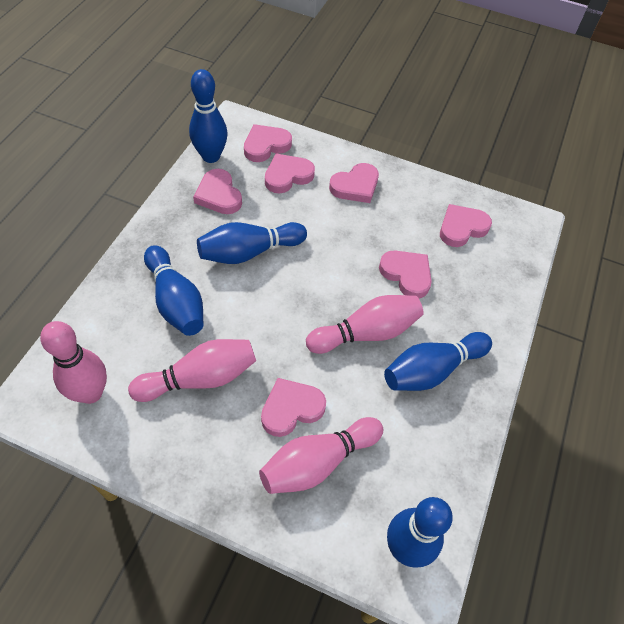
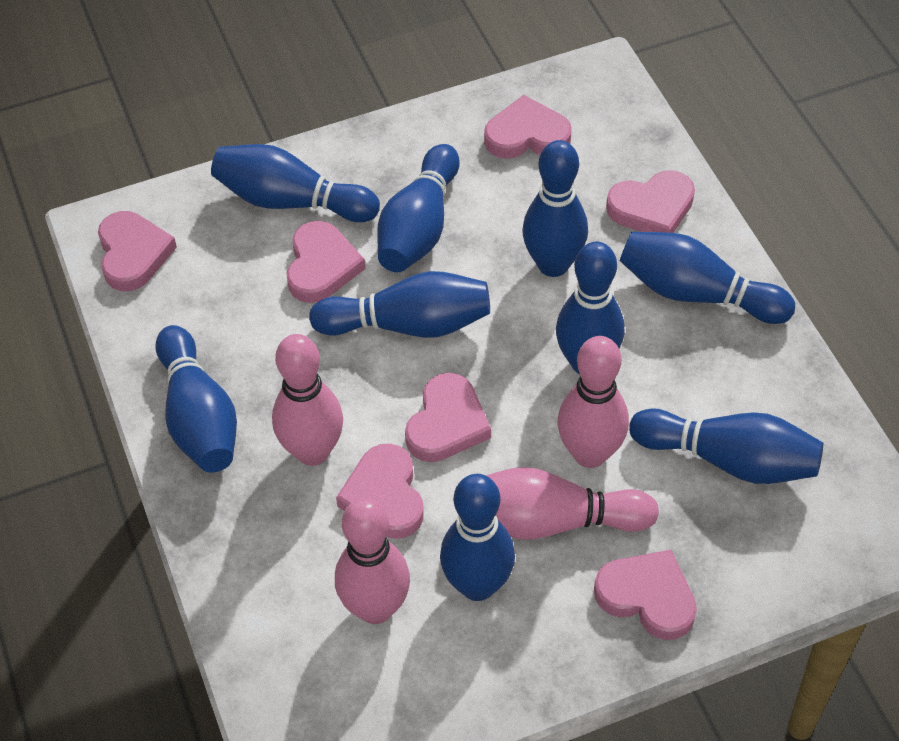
blue bowling pin: 5 -> 9

